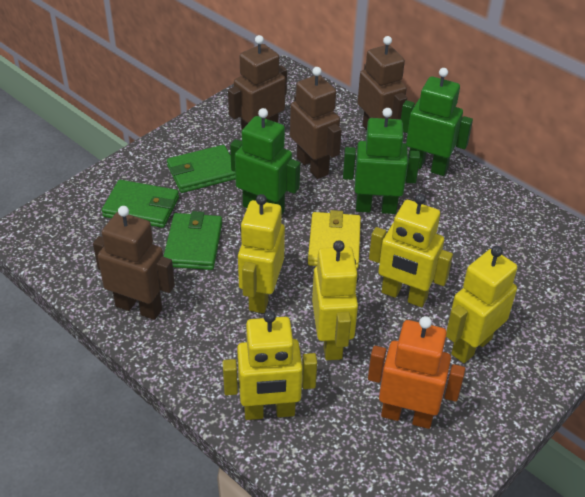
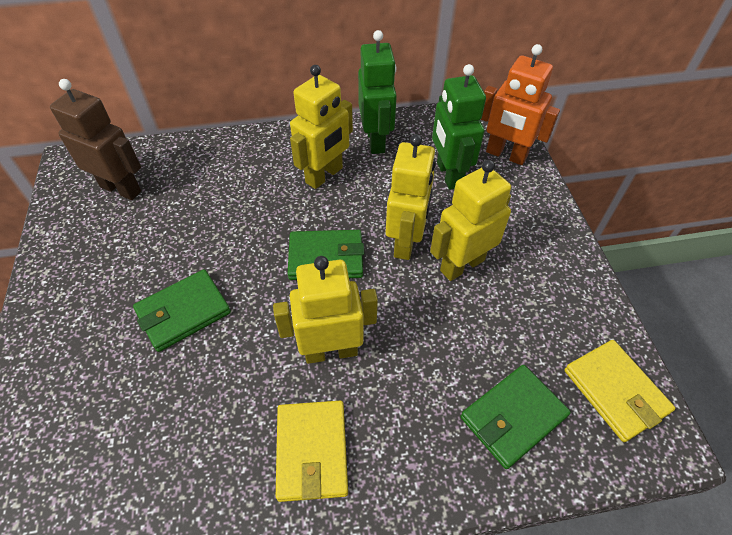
brown robot: 4 -> 1
green robot: 3 -> 2
yellow robot: 5 -> 4
yellow wallet: 1 -> 2

